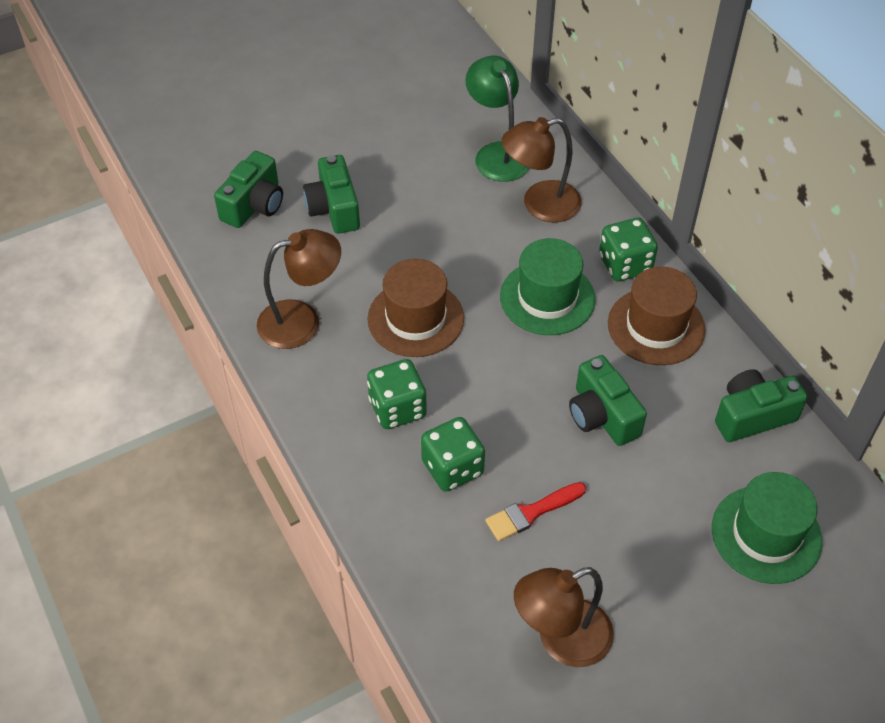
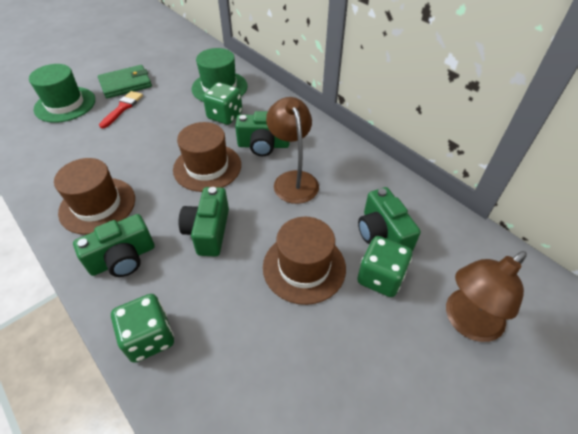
brown hat: 2 -> 3
brown lamp: 3 -> 2
green lamp: 1 -> 0
green wallet: 0 -> 1

